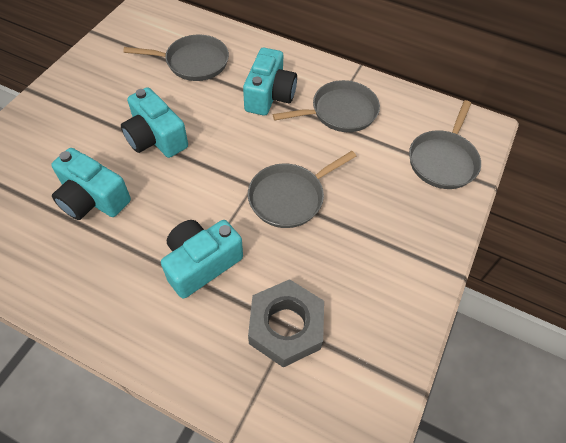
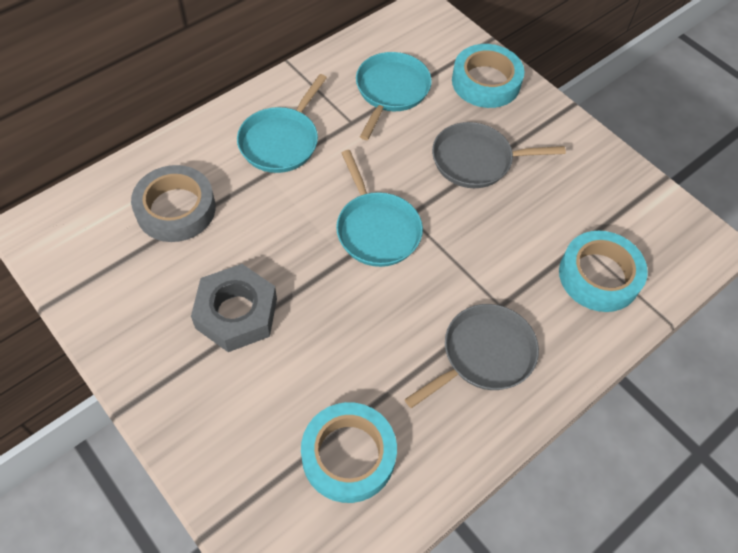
grey pan: 4 -> 2
grey tape: 0 -> 1
turquoise camera: 4 -> 0
turquoise pan: 0 -> 3
turquoise tape: 0 -> 3

